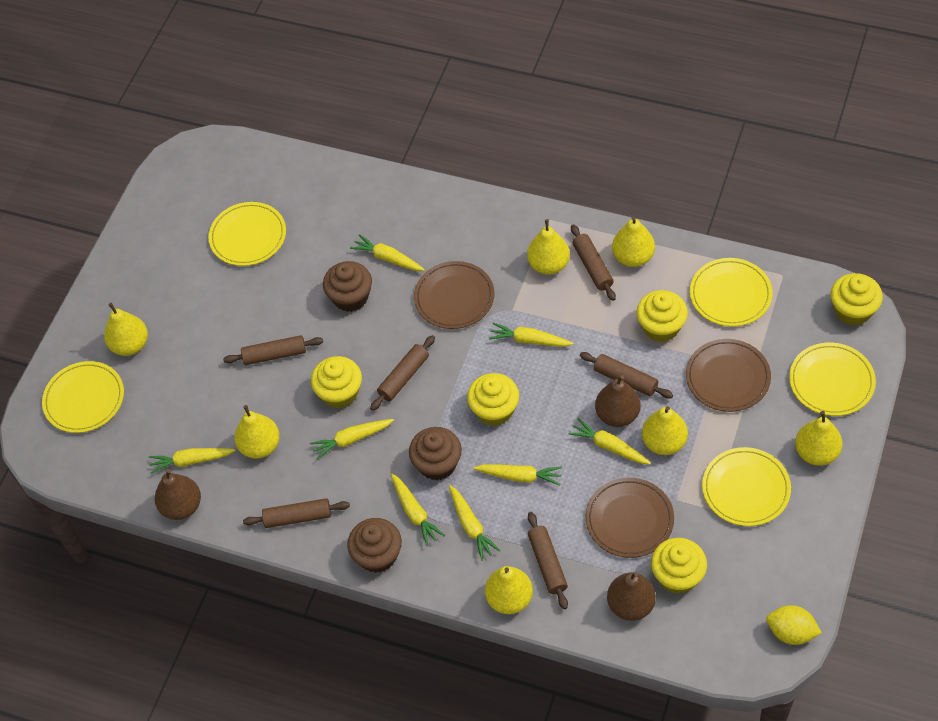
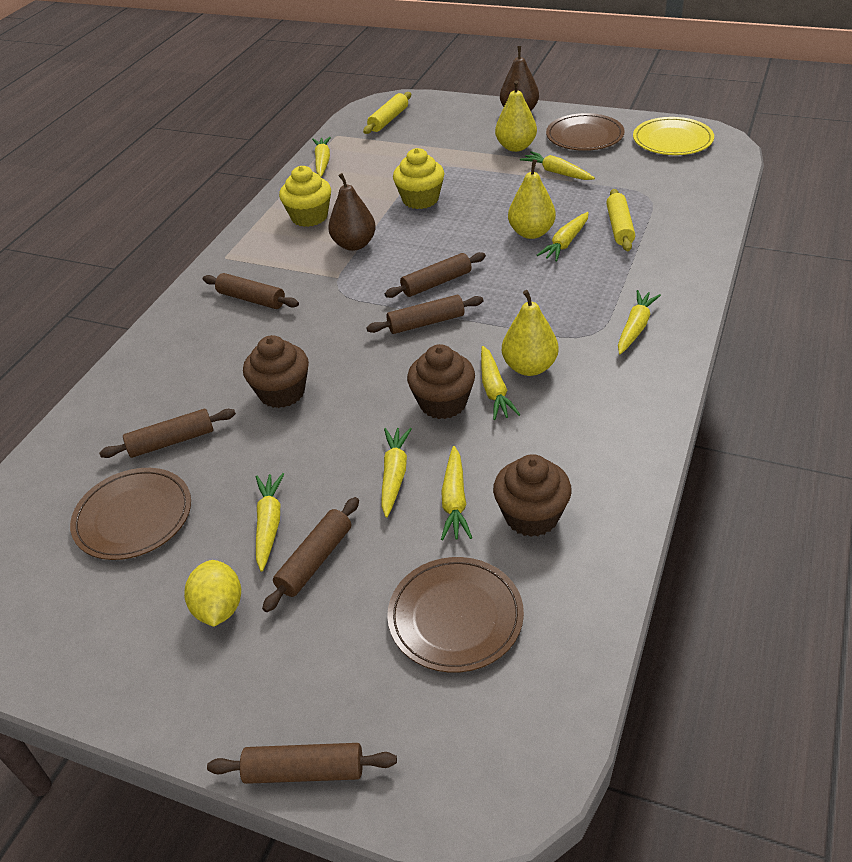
brown pear: 3 -> 2
yellow cupcake: 5 -> 2
yellow pear: 7 -> 3
yellow plate: 5 -> 1
yellow rolling pin: 0 -> 2

